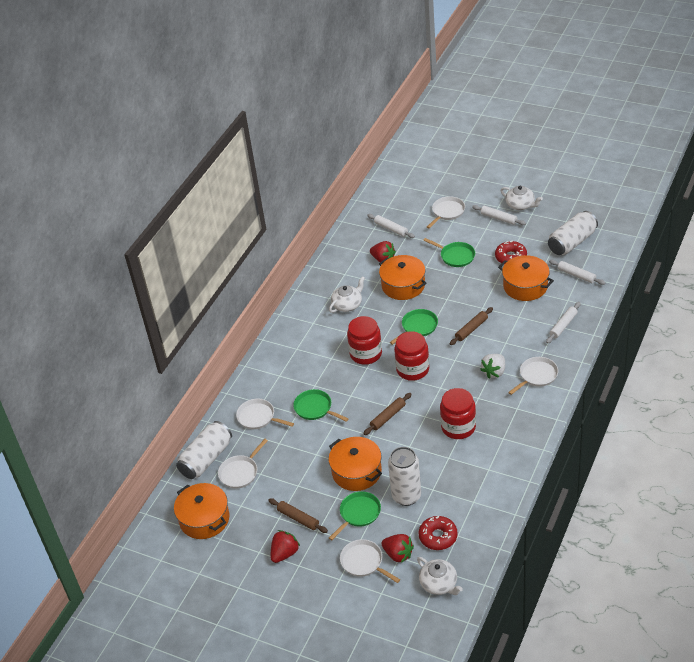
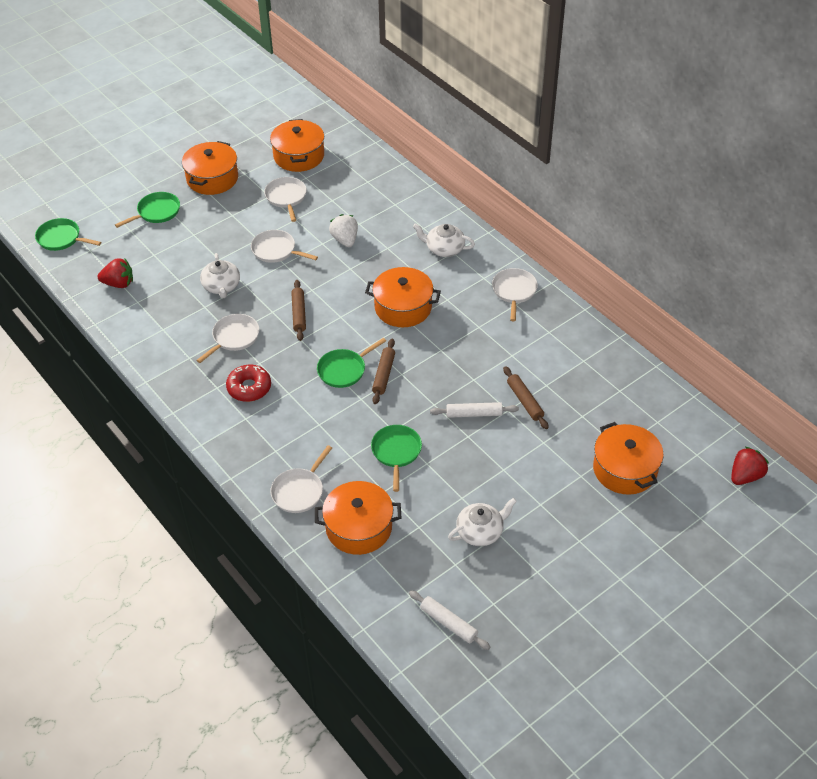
orange pot: 4 -> 5
red donut: 2 -> 1
red jar: 3 -> 0
red strawberry: 3 -> 2
white can: 3 -> 0
white rolling pin: 4 -> 2

